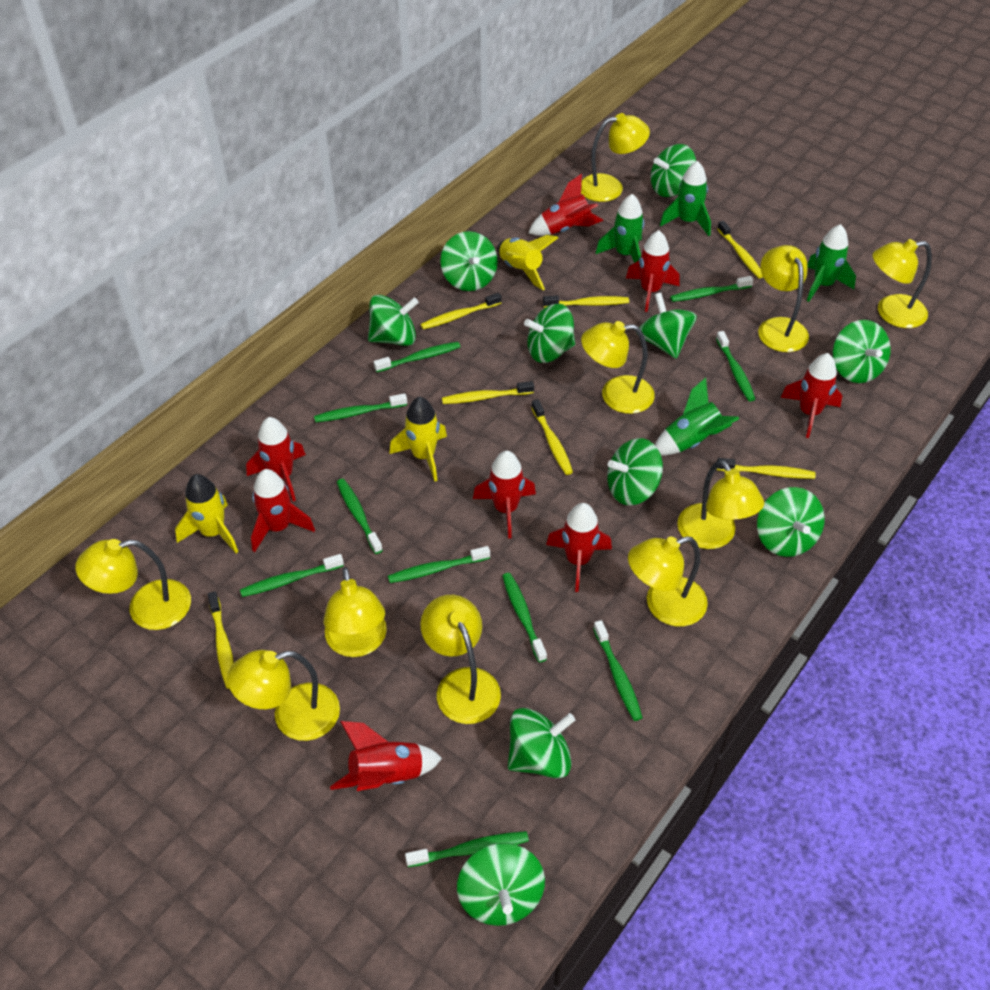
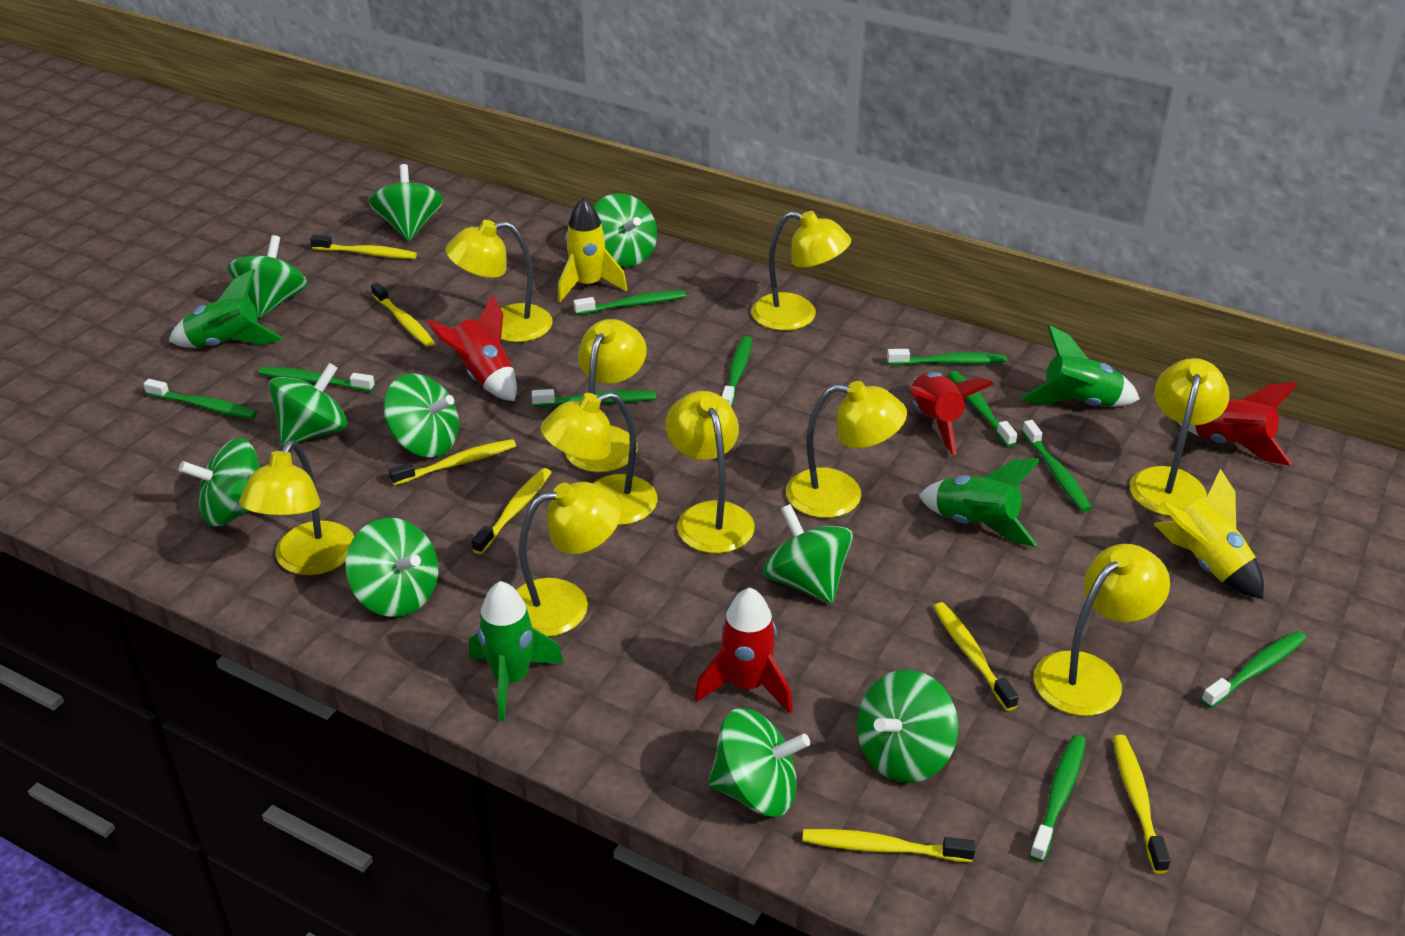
red rocket: 8 -> 4
yellow rocket: 3 -> 2

